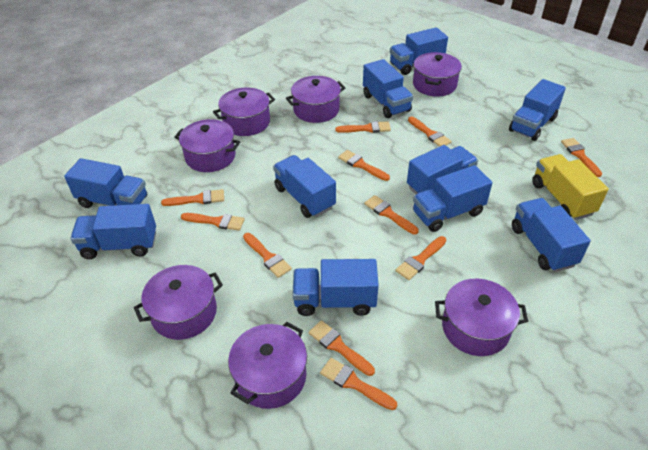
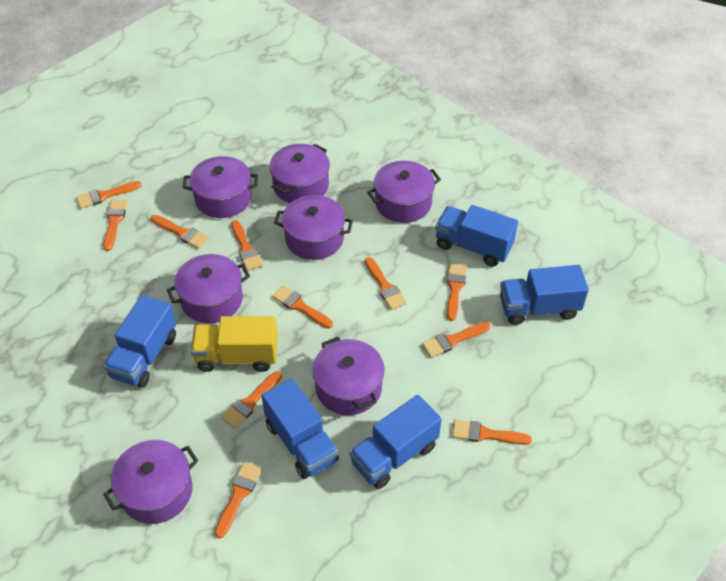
blue truck: 10 -> 5

